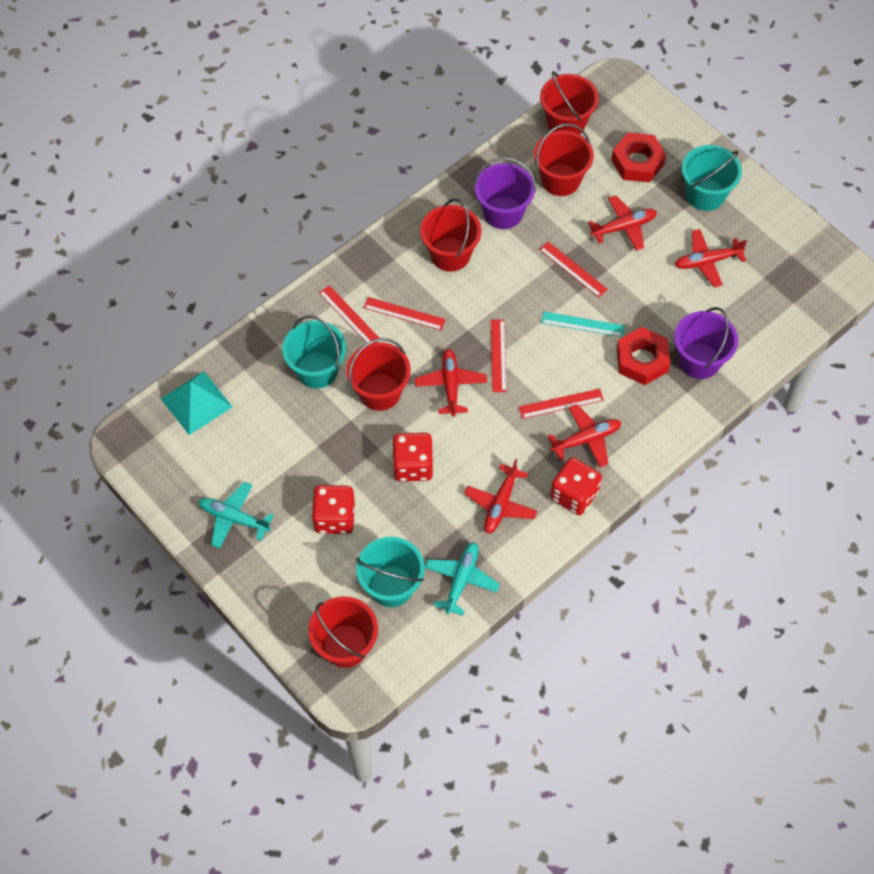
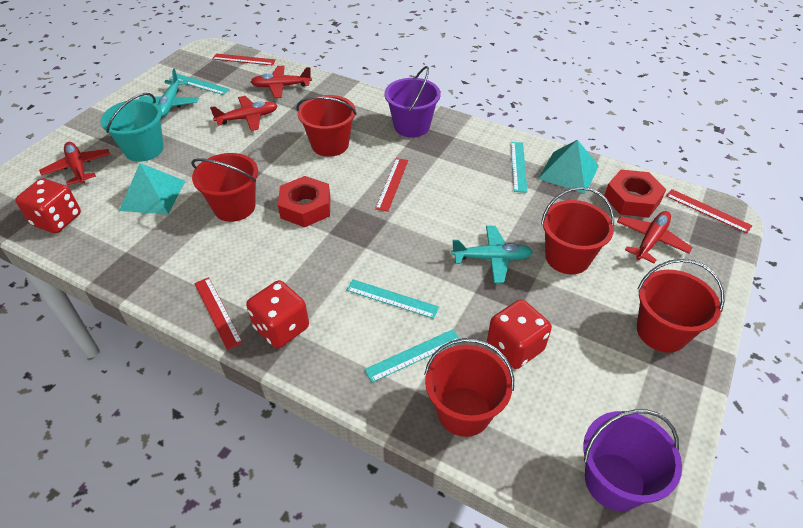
red plane: 5 -> 4
red ruler: 5 -> 4
turquoise bucket: 3 -> 1
turquoise pyramid: 1 -> 2
turquoise ruler: 1 -> 4

